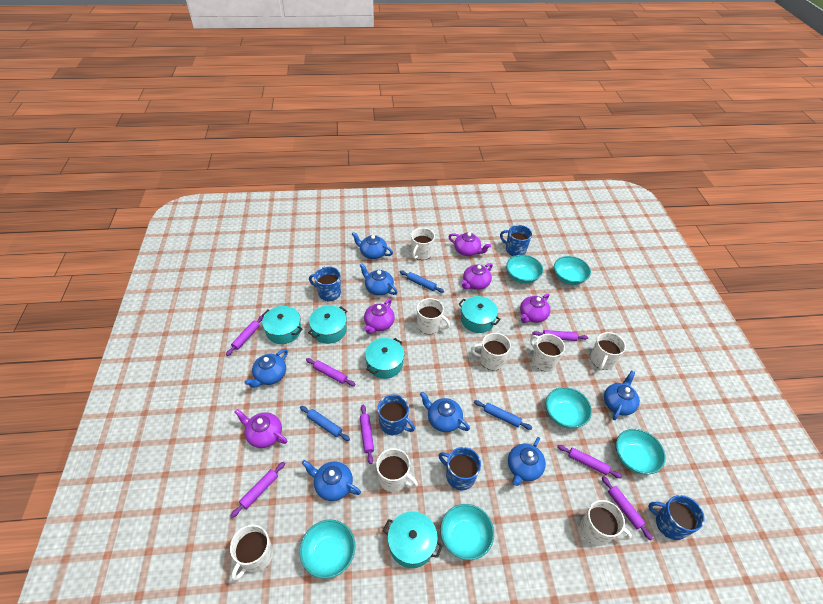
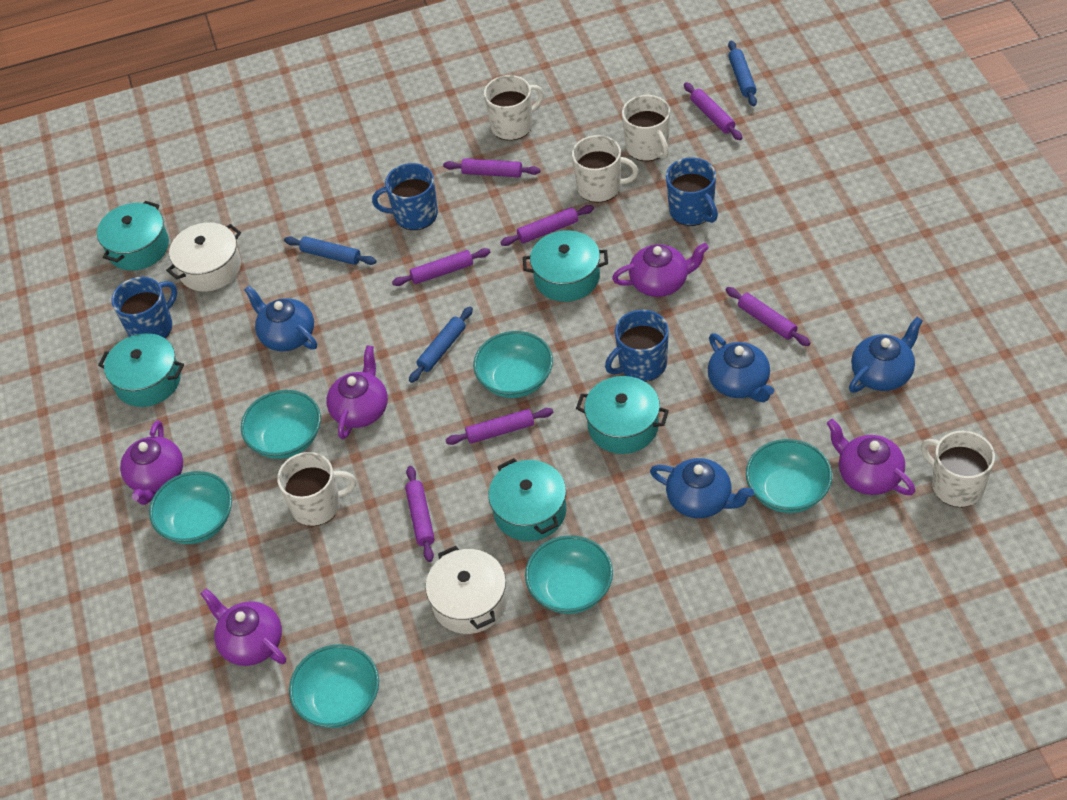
blue mug: 5 -> 4
blue teapot: 7 -> 4
white mug: 8 -> 5
white pot: 0 -> 2

